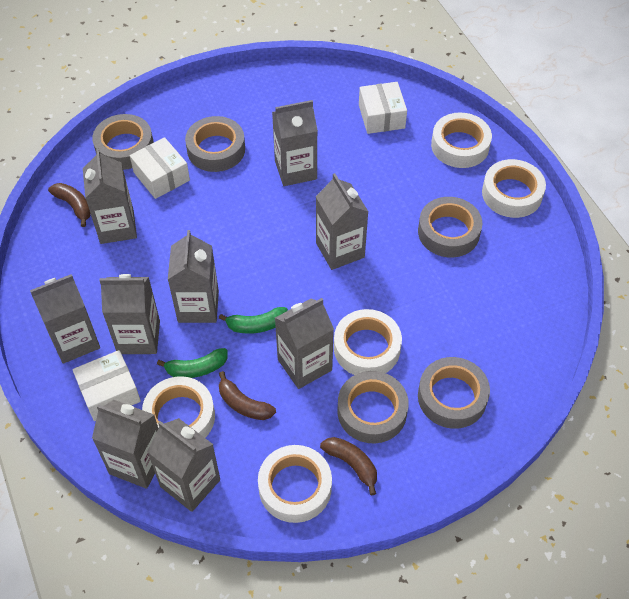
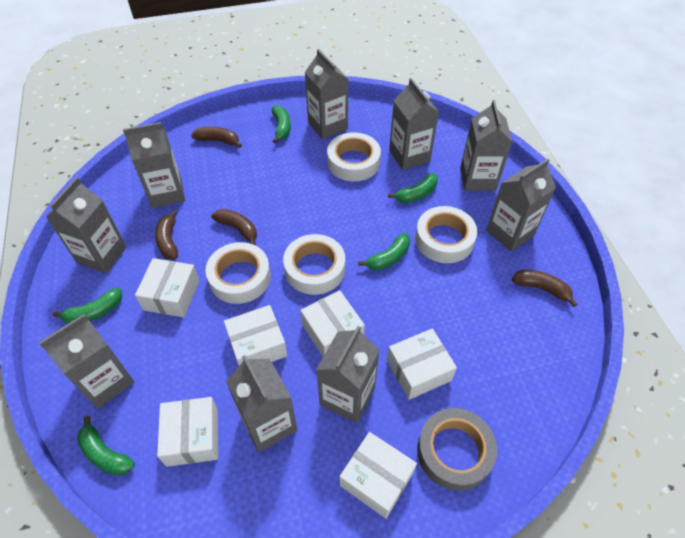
brown banana: 3 -> 4
green banana: 2 -> 5
grey tape: 5 -> 1
white box: 3 -> 6
white tape: 5 -> 4

